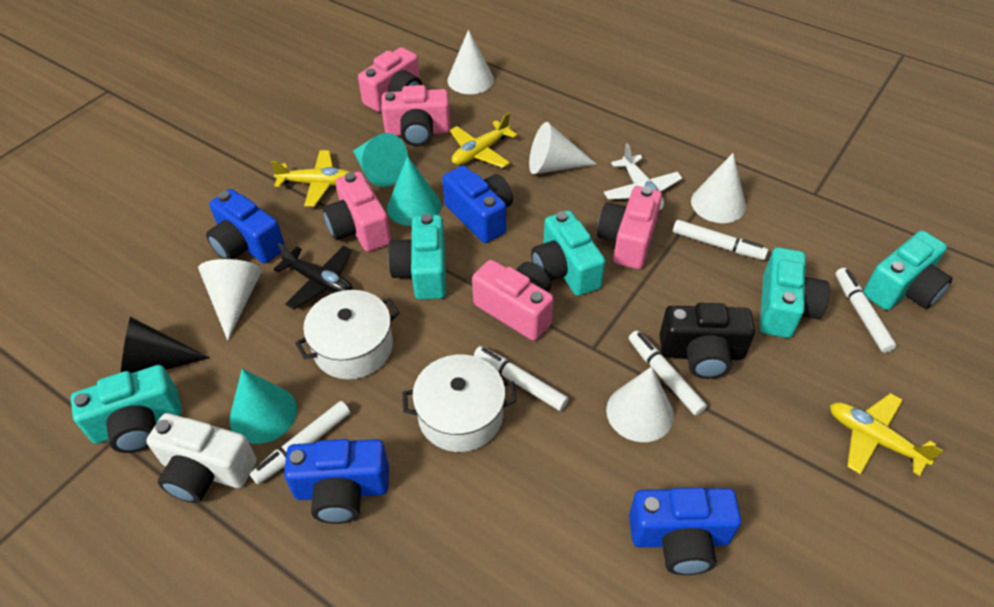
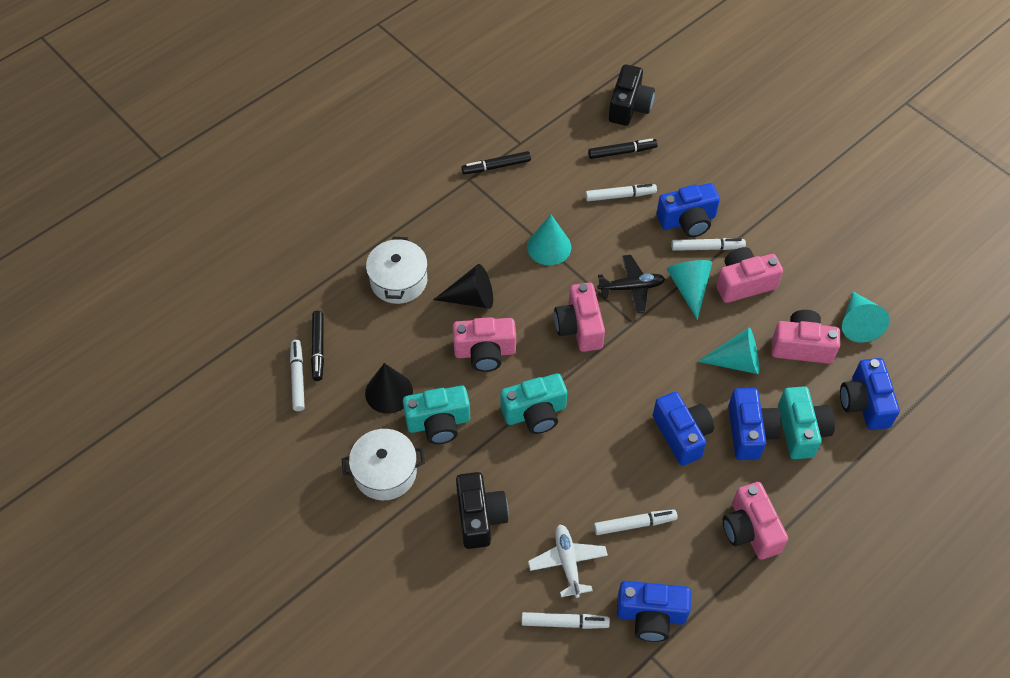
black camera: 1 -> 2
black cone: 1 -> 2
black marker: 0 -> 3
blue camera: 4 -> 5
turquoise camera: 5 -> 3
turquoise cone: 3 -> 4
white camera: 1 -> 0
white cone: 5 -> 0
yellow plane: 3 -> 0

